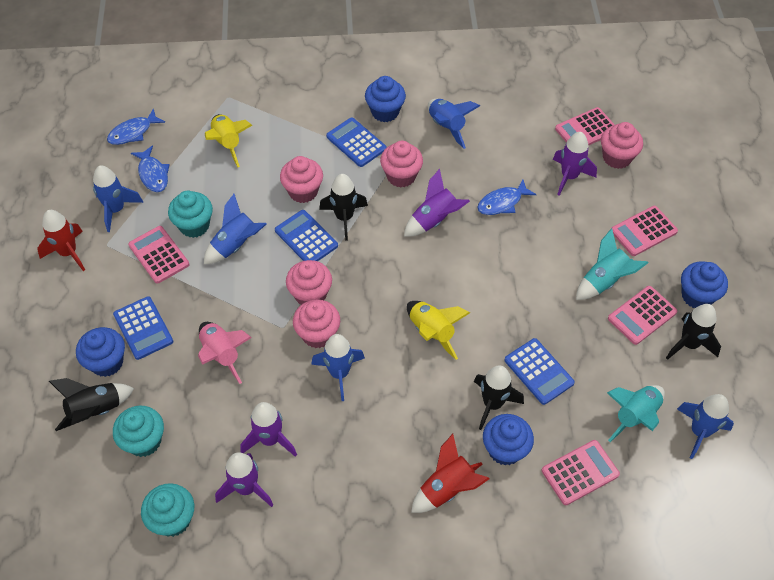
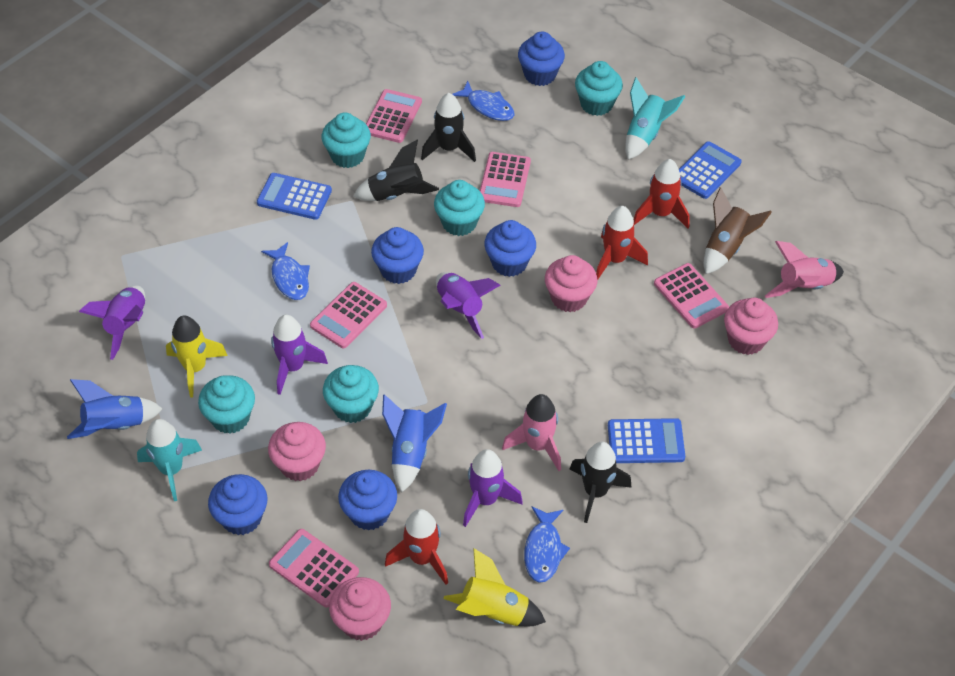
black rocket: 4 -> 3
blue calculator: 4 -> 3
blue cupcake: 4 -> 5
blue rocket: 5 -> 2
brown rocket: 0 -> 1
pink cupcake: 5 -> 4
pink rocket: 1 -> 2
red rocket: 2 -> 3
turquoise cupcake: 3 -> 5

